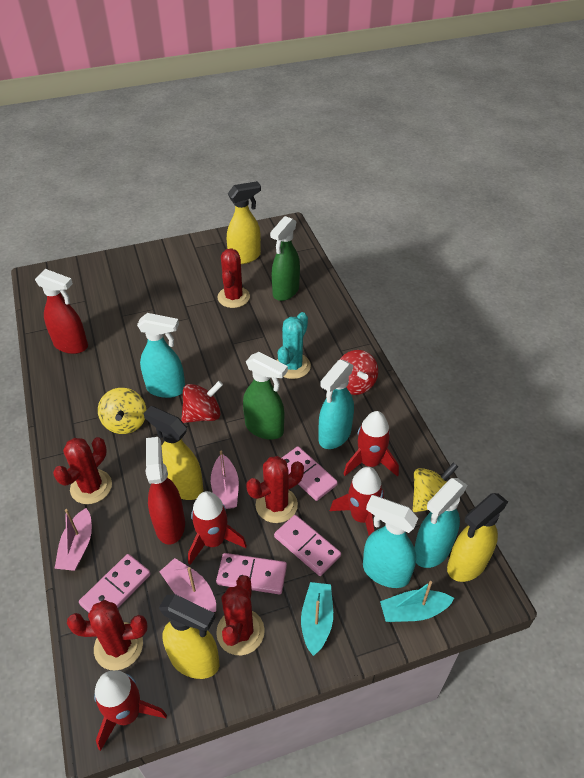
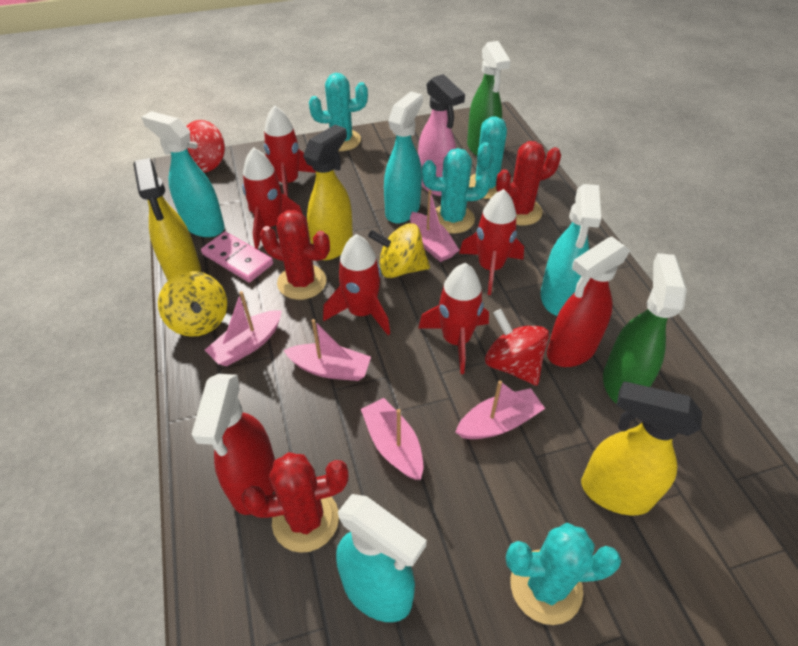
pink boat: 3 -> 5
pink domino: 4 -> 1
pink spray bottle: 0 -> 1
red cactus: 5 -> 3
red rocket: 4 -> 5
turquoise boat: 2 -> 0
turquoise cactus: 1 -> 4
yellow spray bottle: 4 -> 3

